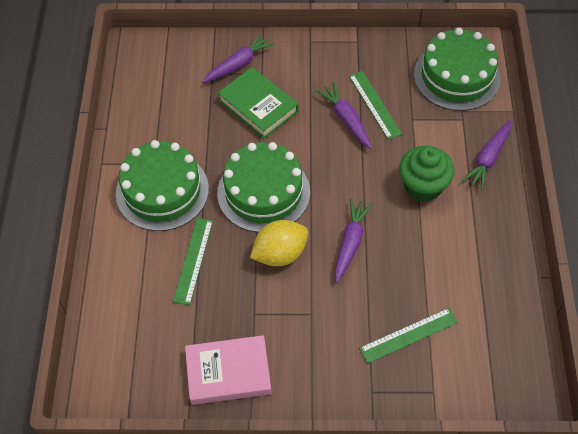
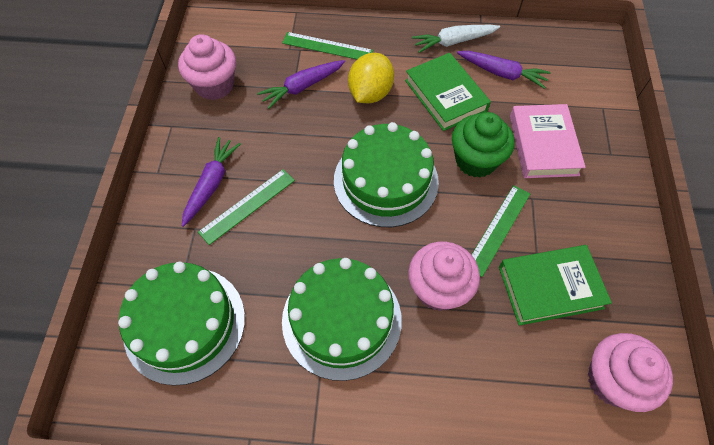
green book: 1 -> 2
pink cupcake: 0 -> 3
purple carrot: 4 -> 3
white carrot: 0 -> 1

